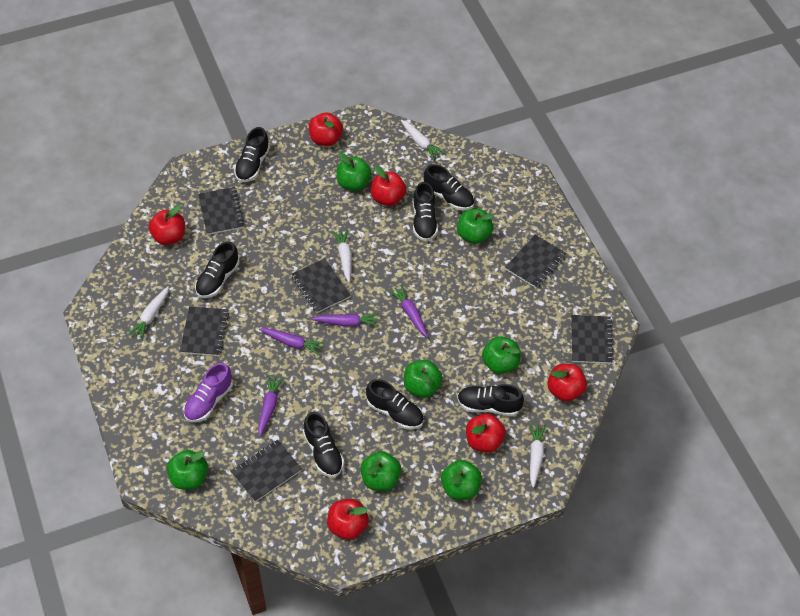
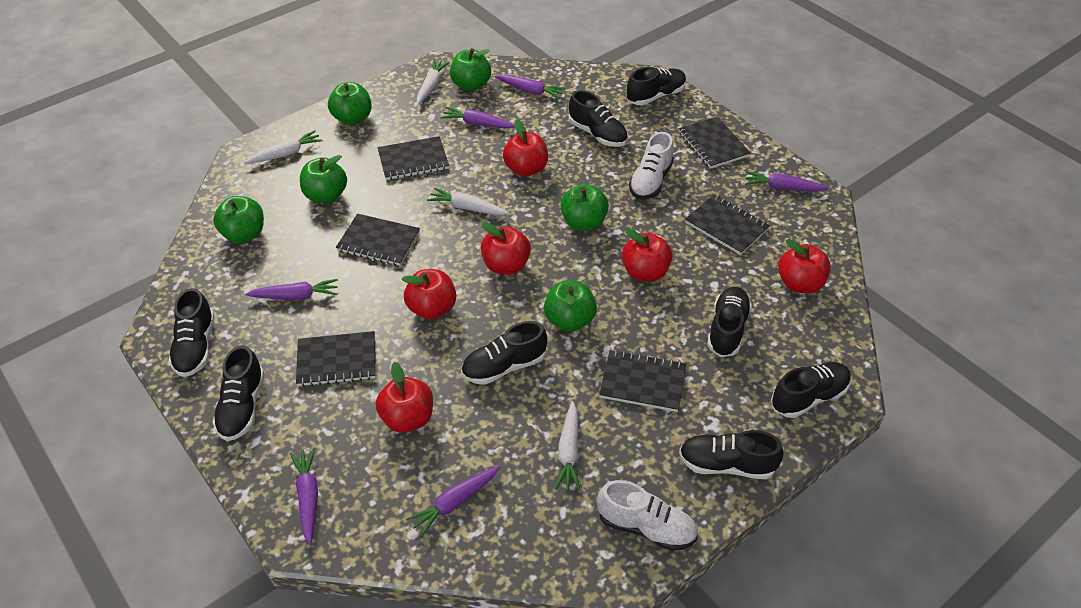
black shoe: 7 -> 8
green apple: 7 -> 6
purple carrot: 4 -> 6
purple shoe: 1 -> 0
white shoe: 0 -> 2

